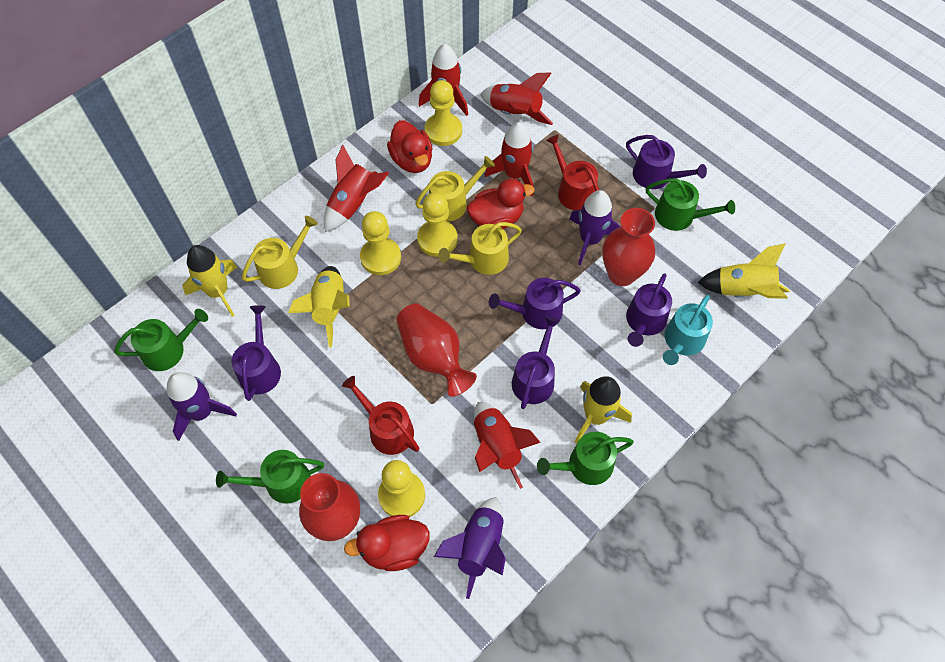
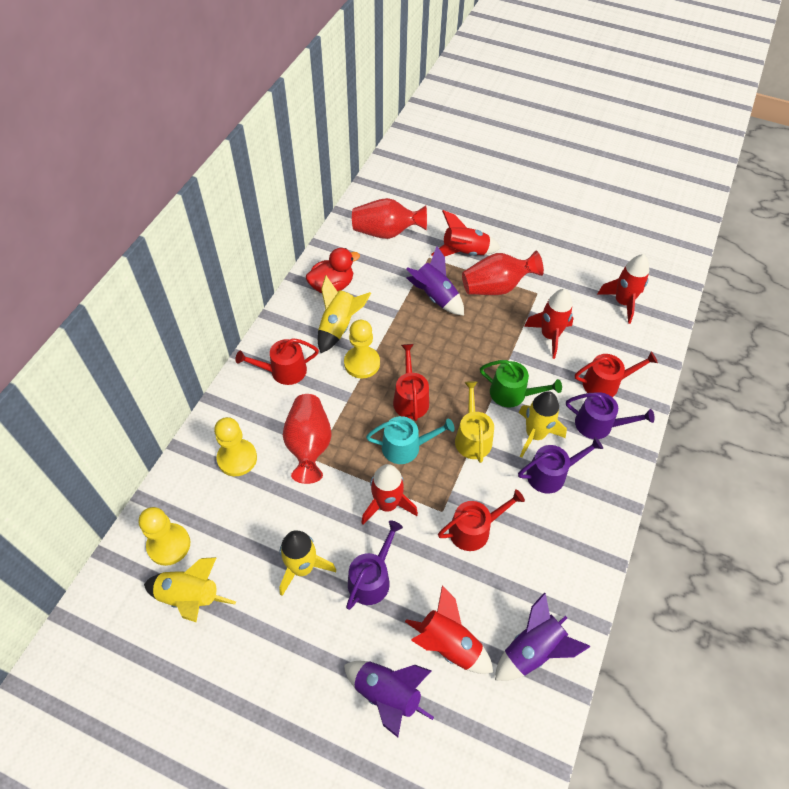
green watering can: 4 -> 1
purple watering can: 5 -> 3
red duck: 3 -> 1
red watering can: 2 -> 4
yellow pawn: 4 -> 3
yellow watering can: 3 -> 1

